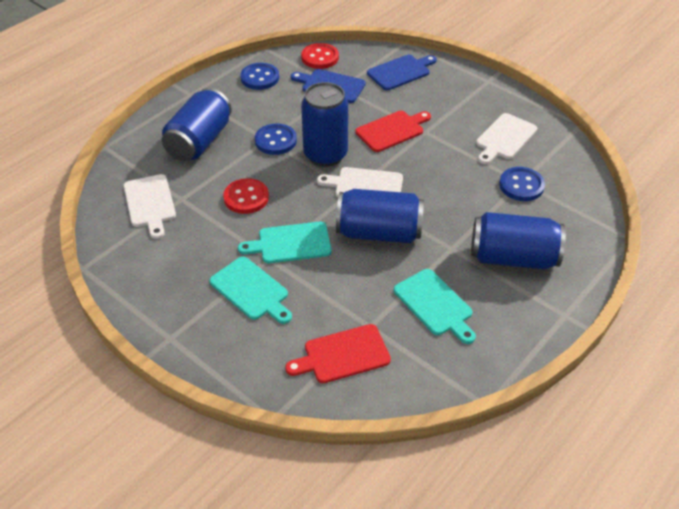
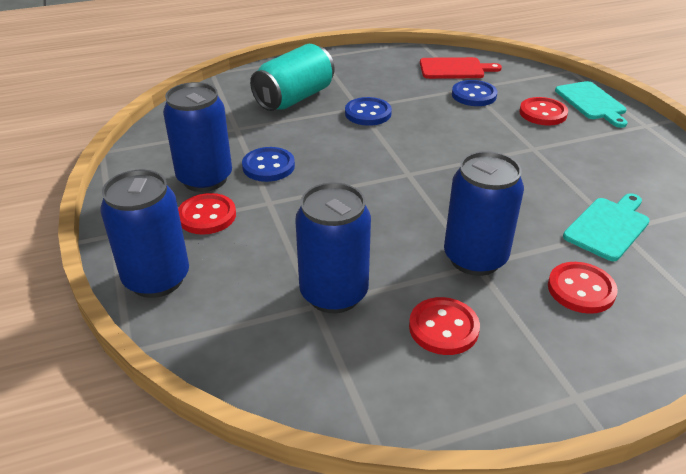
blue cutting board: 2 -> 0
red button: 2 -> 4
red cutting board: 2 -> 1
turquoise can: 0 -> 1
turquoise cutting board: 3 -> 2
white cutting board: 3 -> 0

